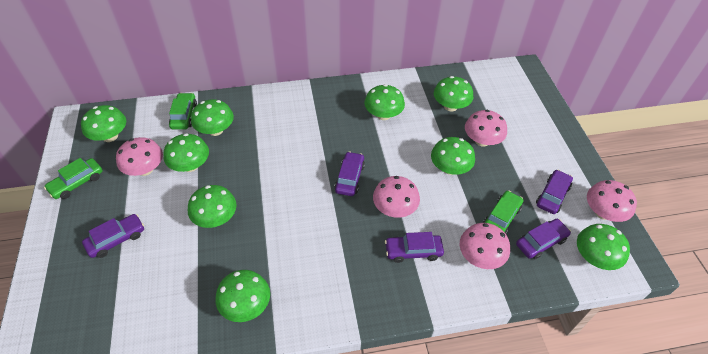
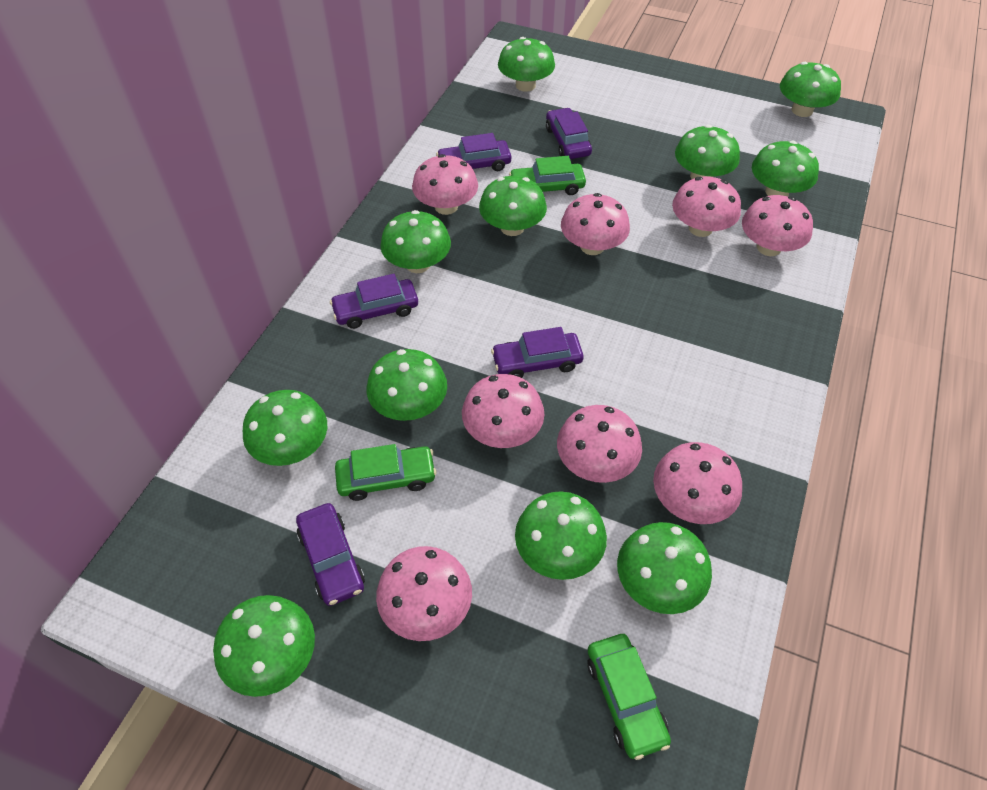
green mushroom: 9 -> 11
pink mushroom: 5 -> 8

